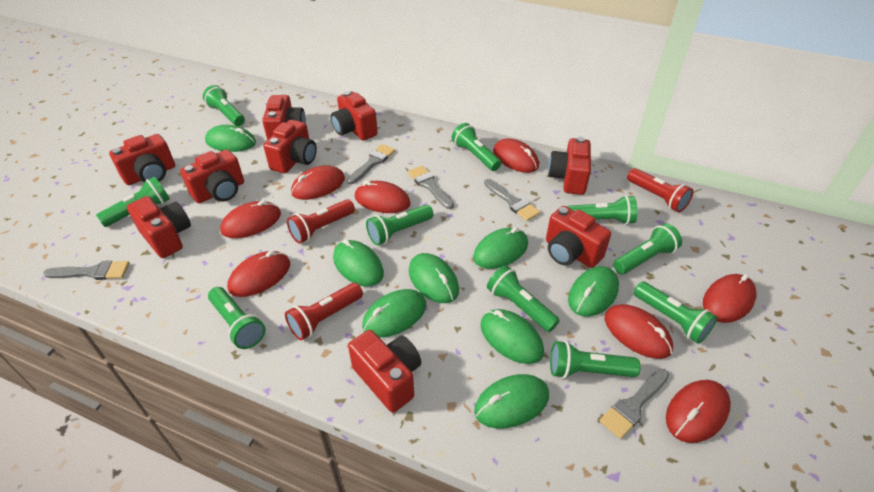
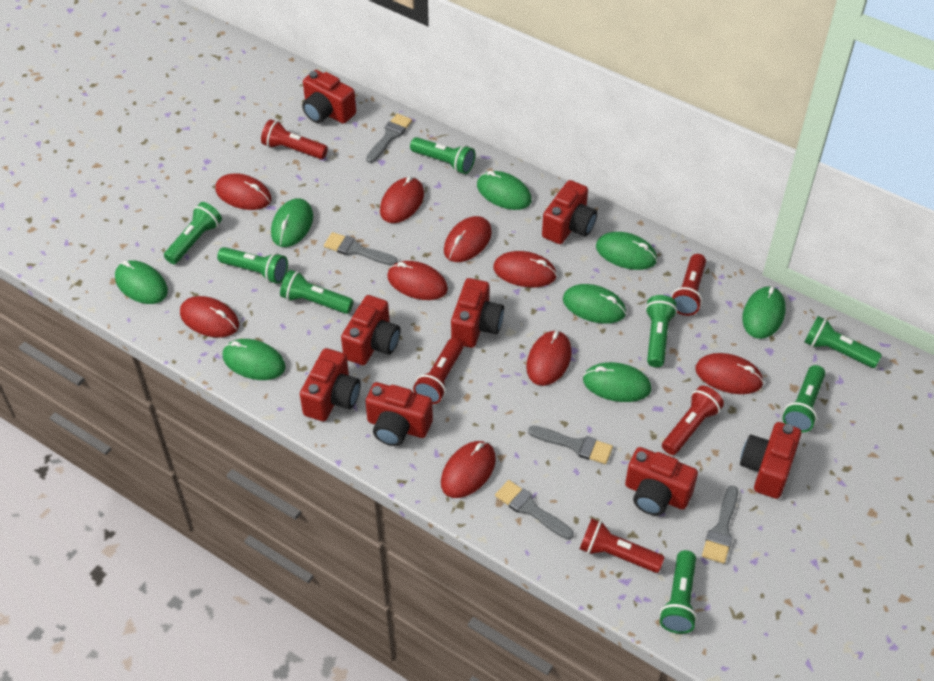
green flashlight: 10 -> 8
red camera: 9 -> 8
red flashlight: 3 -> 5
red mouse: 8 -> 9

